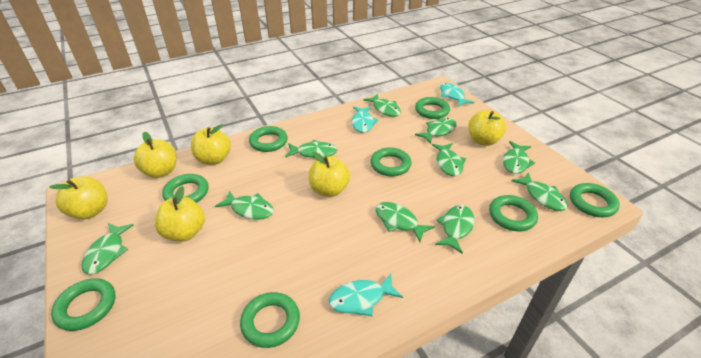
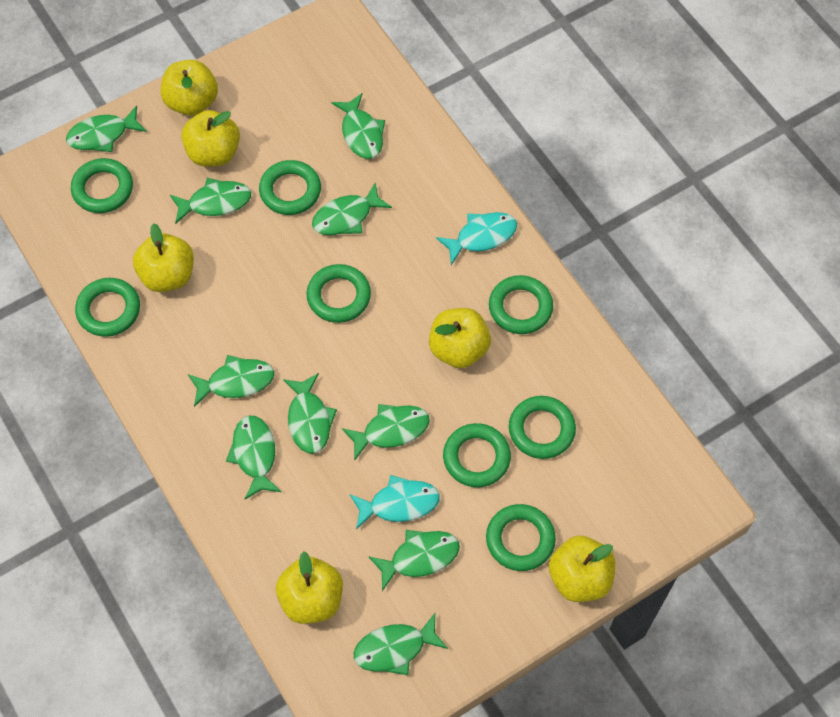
turquoise fish: 3 -> 2

